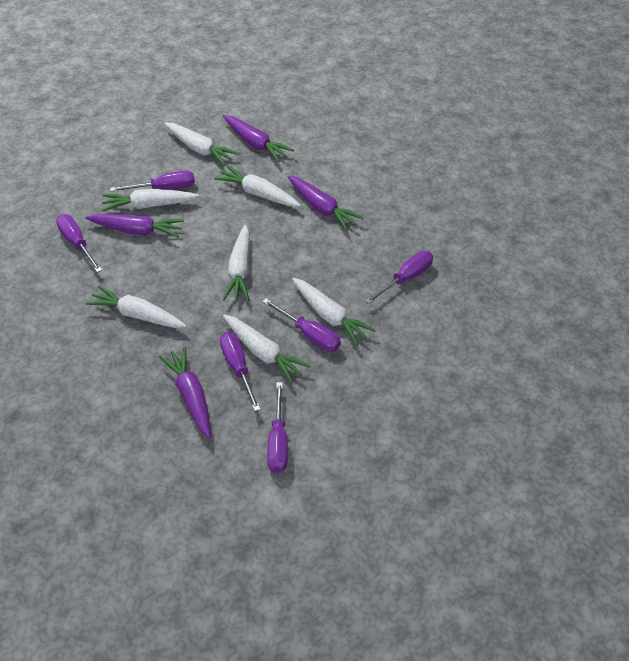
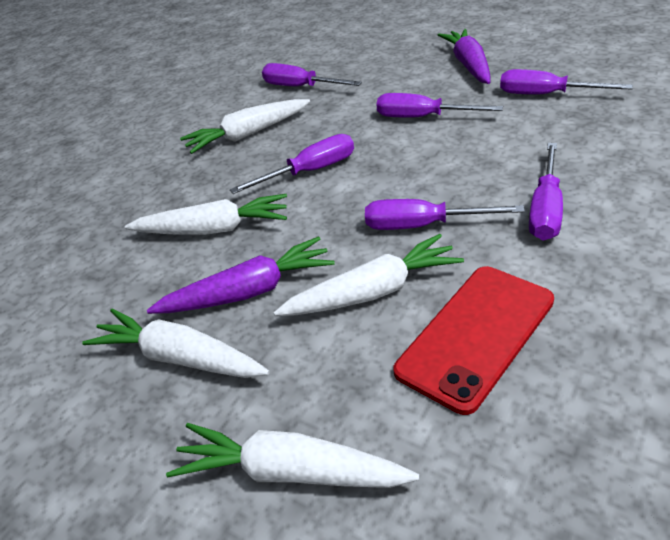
purple carrot: 4 -> 2
red phone: 0 -> 1
white carrot: 7 -> 5

